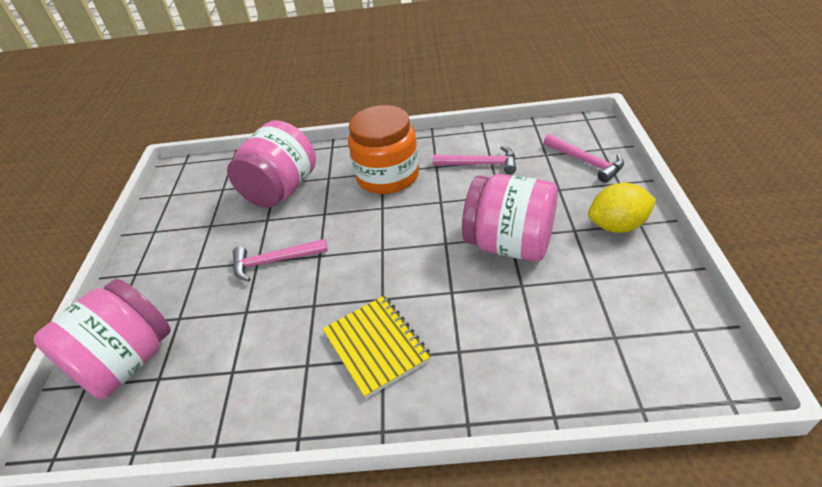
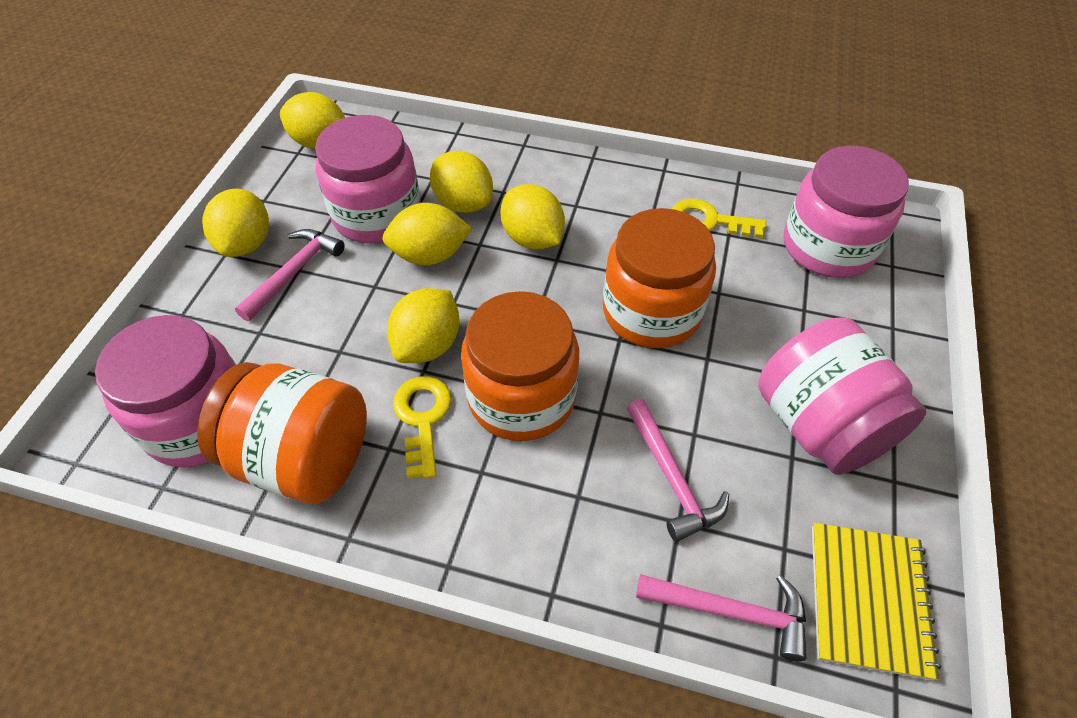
orange jar: 1 -> 3
pink jar: 3 -> 4
yellow key: 0 -> 2
yellow lemon: 1 -> 6

